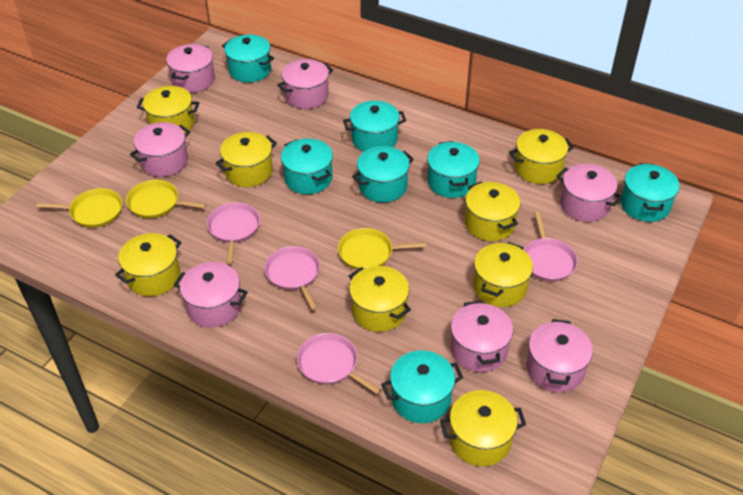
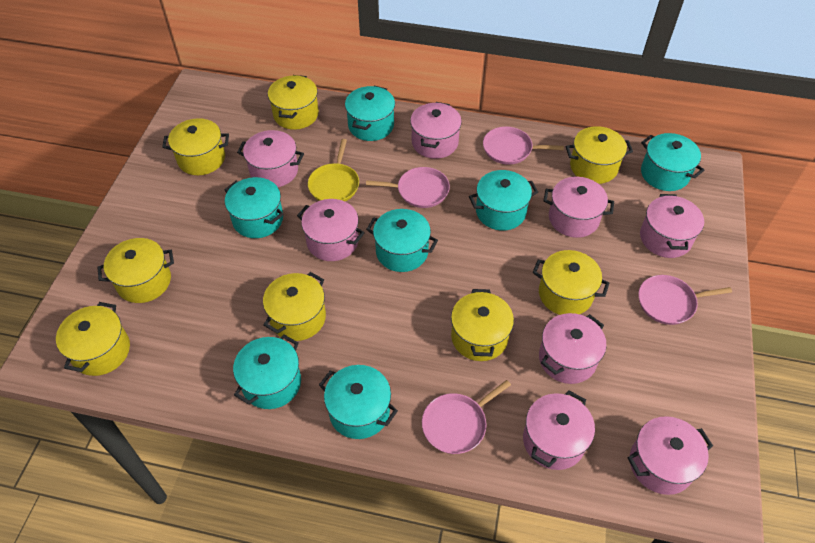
pink pot: 7 -> 8
yellow pan: 3 -> 1

